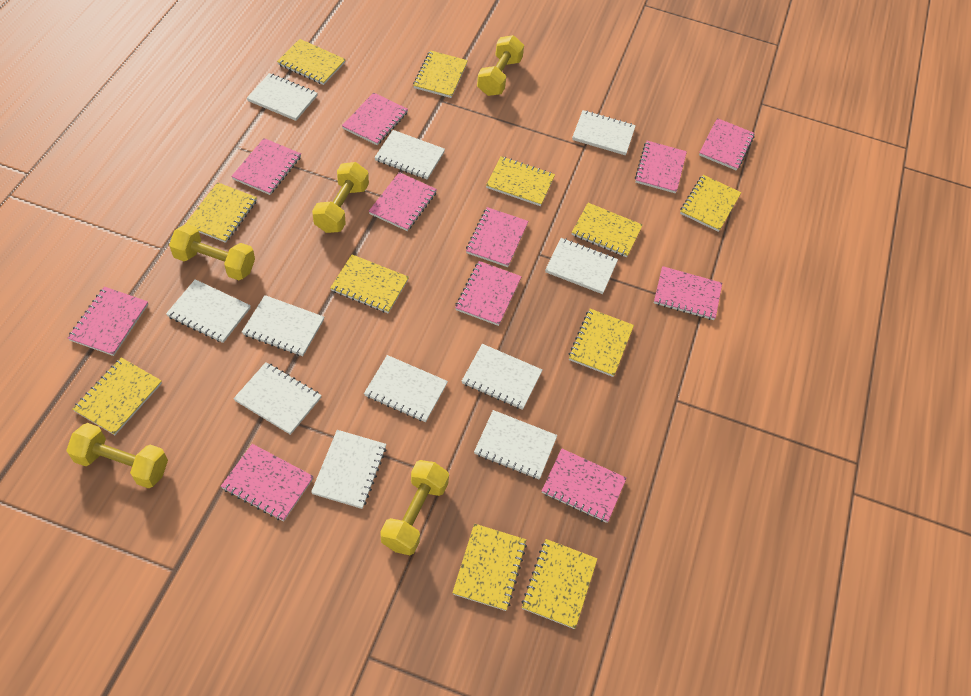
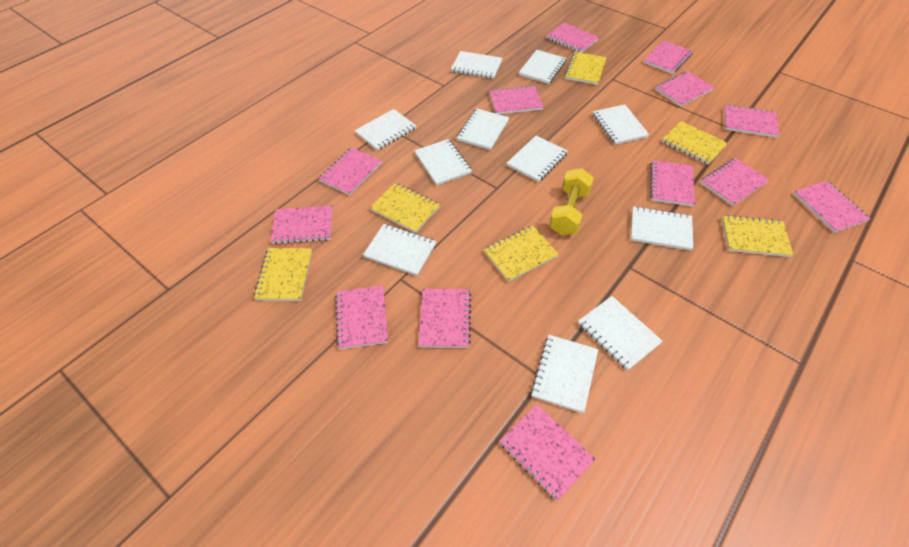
pink notebook: 11 -> 13
yellow dumbbell: 5 -> 1
yellow notebook: 11 -> 6

